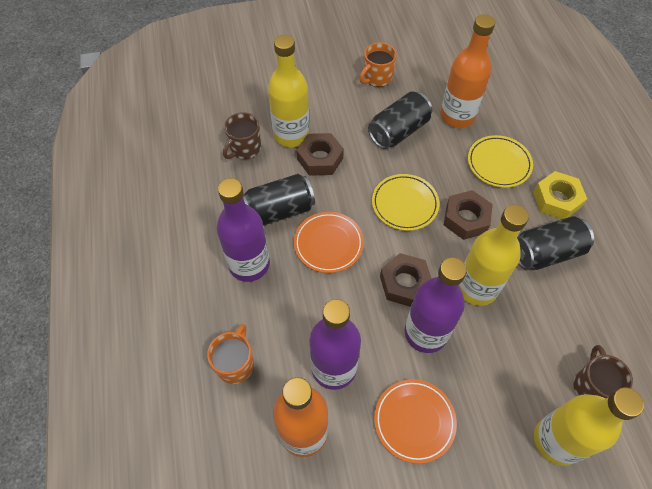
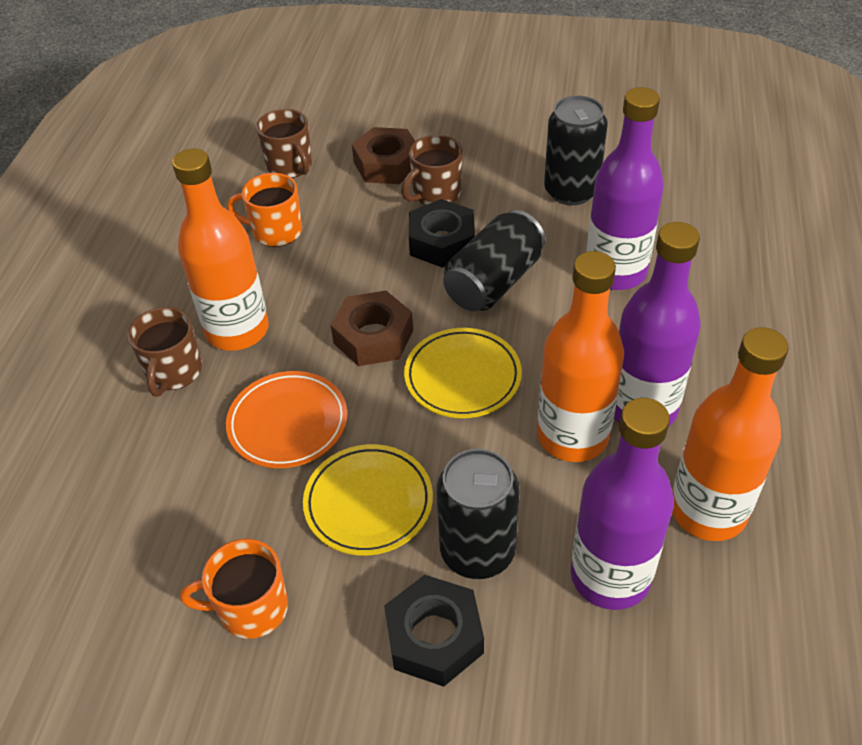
black nut: 0 -> 2
brown mug: 2 -> 3
brown nut: 3 -> 2
orange bottle: 2 -> 3
orange plate: 2 -> 1
yellow bottle: 3 -> 0
yellow nut: 1 -> 0

